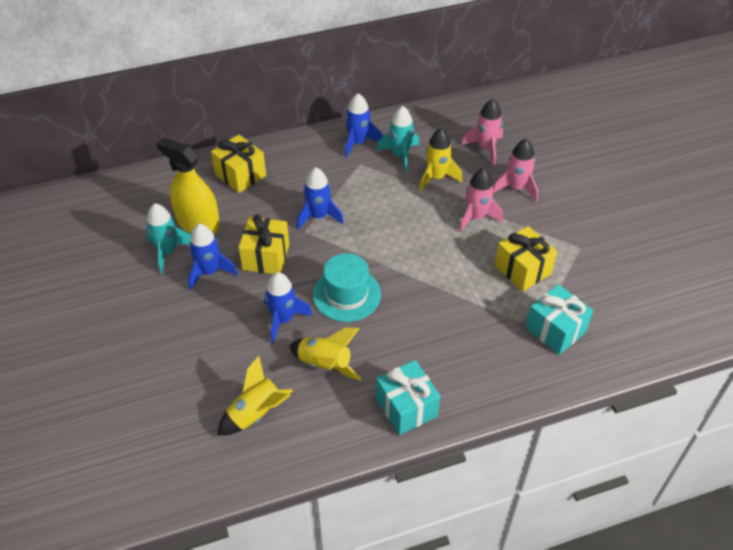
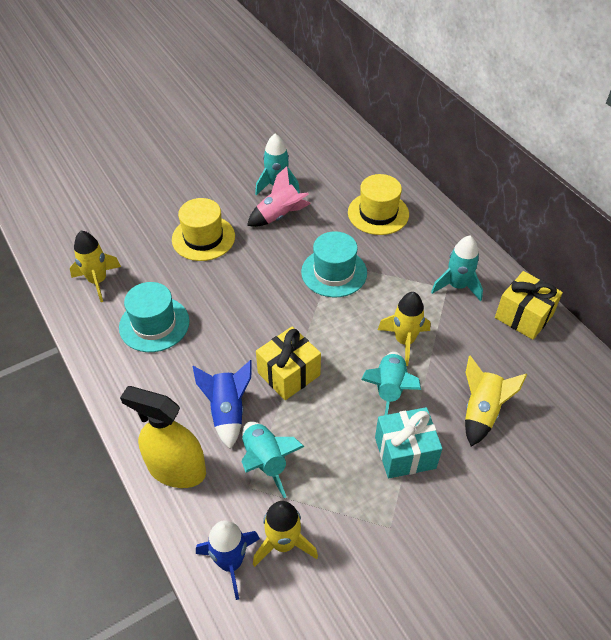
blue rocket: 4 -> 2
pink rocket: 3 -> 1
turquoise gift: 2 -> 1
turquoise hat: 1 -> 2
turquoise rocket: 2 -> 4
yellow gift: 3 -> 2
yellow hat: 0 -> 2
yellow rocket: 3 -> 4

